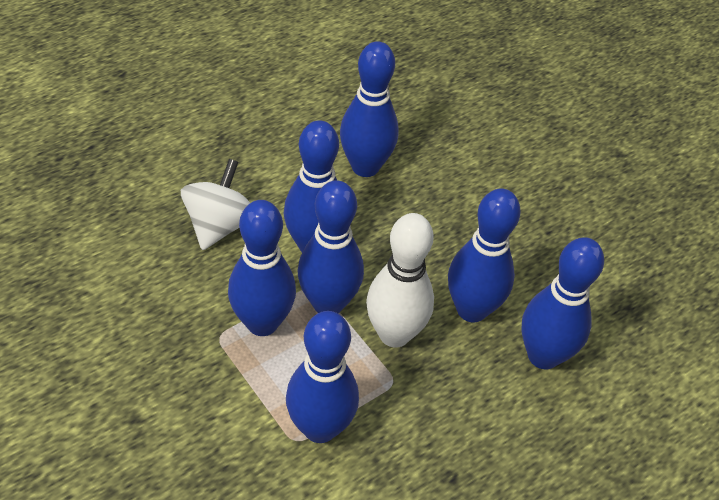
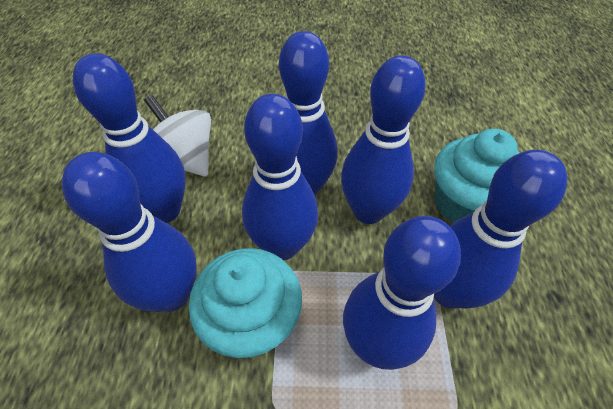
turquoise cupcake: 0 -> 2
white bowling pin: 1 -> 0

